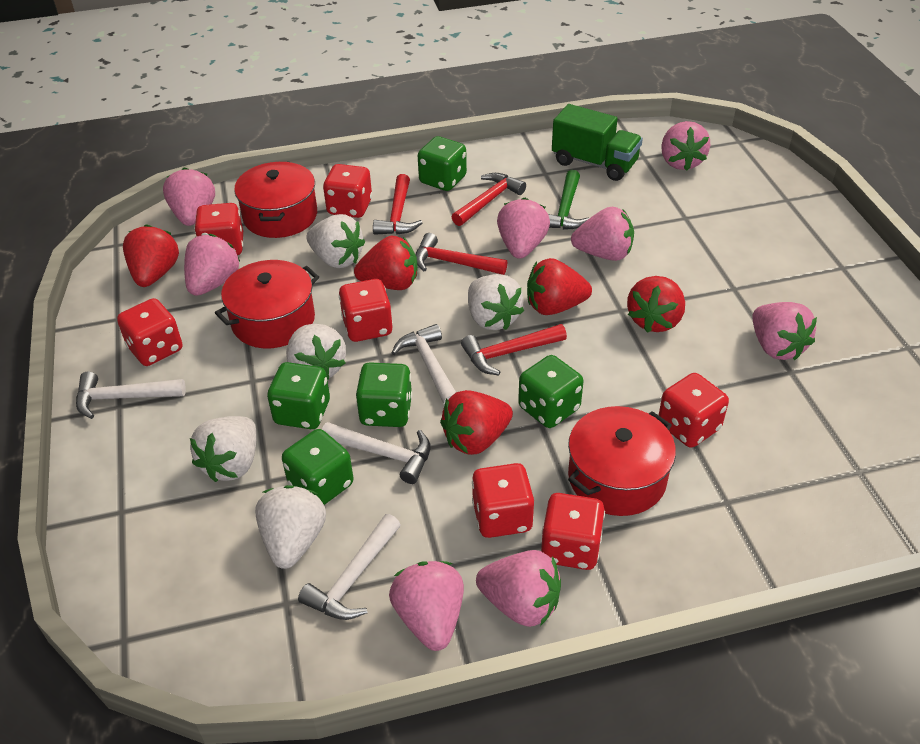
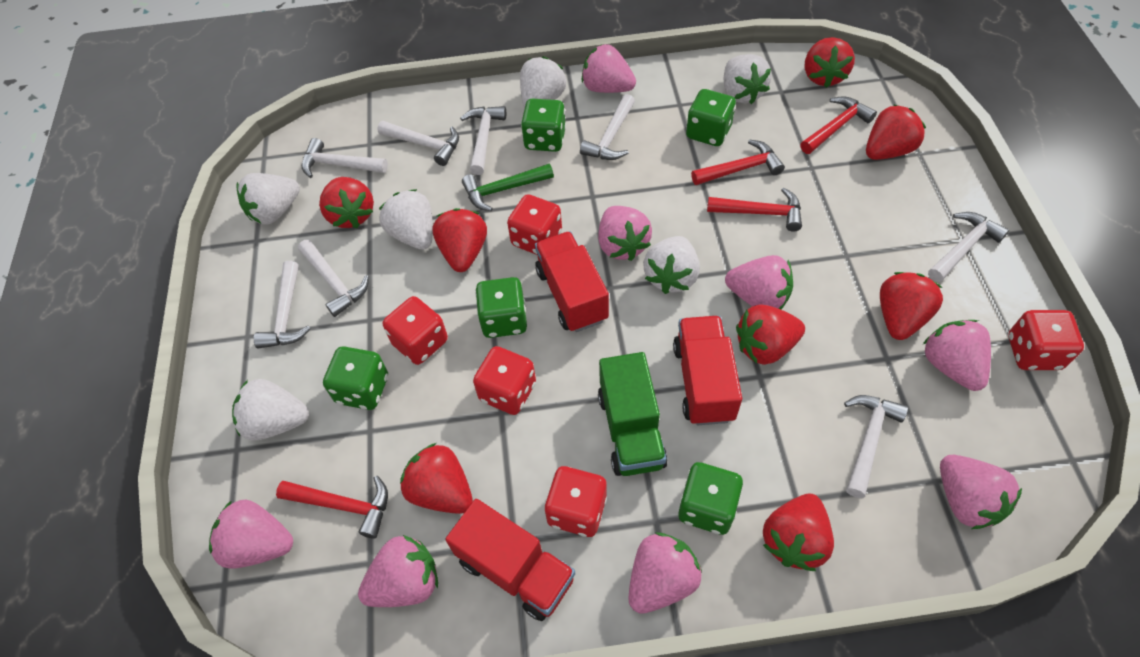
red dice: 7 -> 5
red pot: 3 -> 0
red strawberry: 5 -> 8
red truck: 0 -> 3
white hammer: 4 -> 8
white strawberry: 5 -> 6

